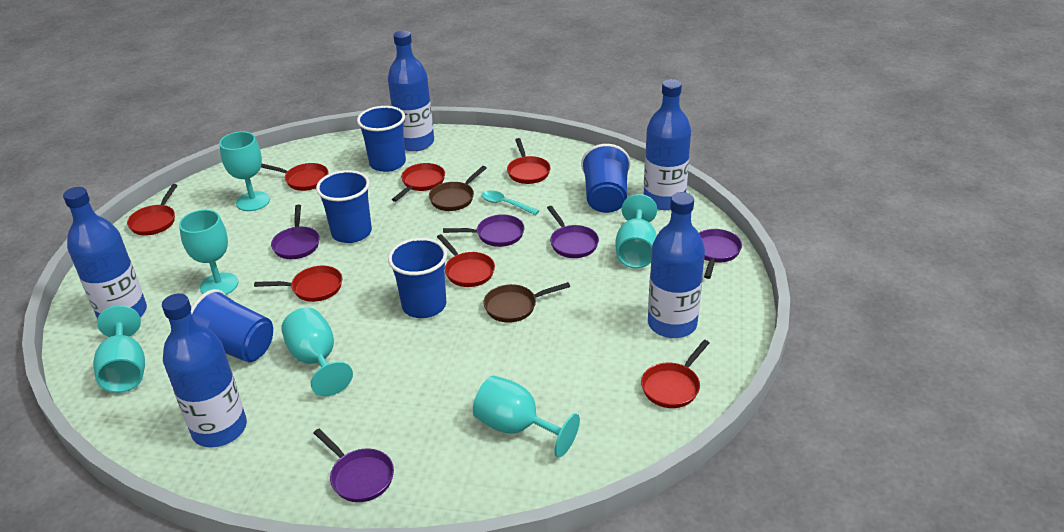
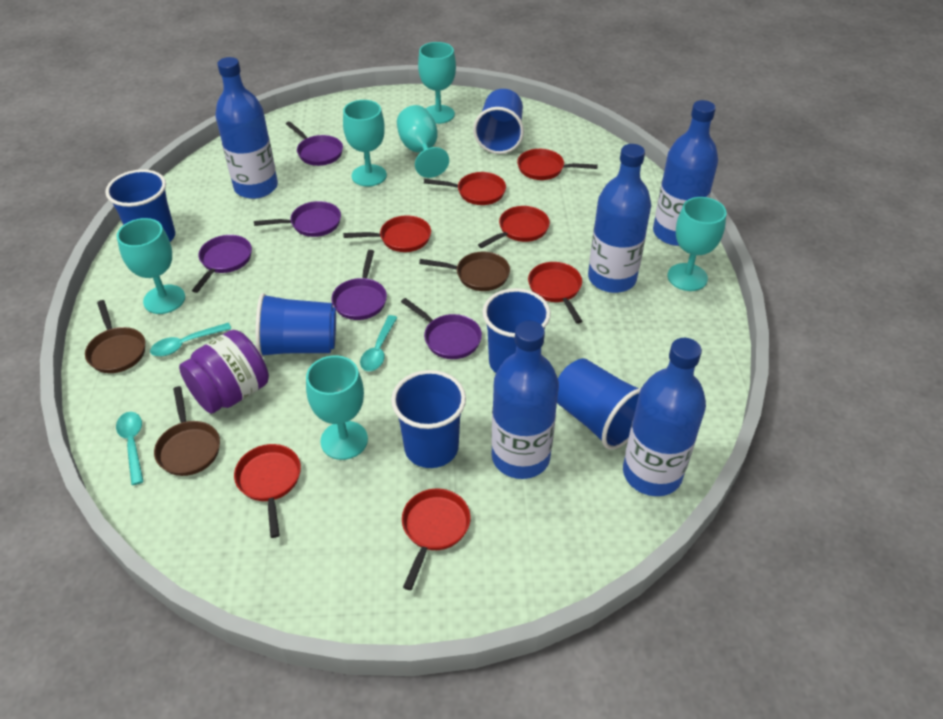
blue cup: 5 -> 6
brown pan: 2 -> 3
purple jar: 0 -> 1
turquoise spoon: 1 -> 3

